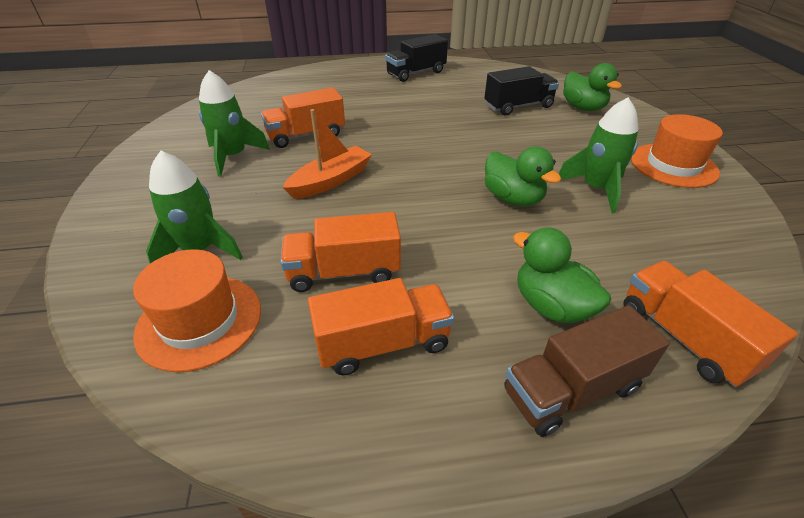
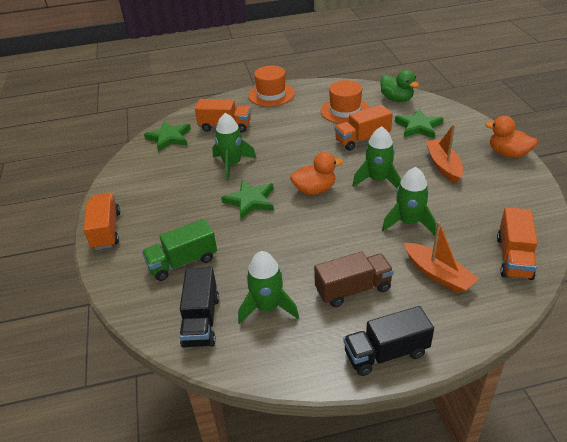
green duck: 3 -> 1
green rocket: 3 -> 4
green star: 0 -> 3
green truck: 0 -> 1
orange boat: 1 -> 2
orange duck: 0 -> 2

